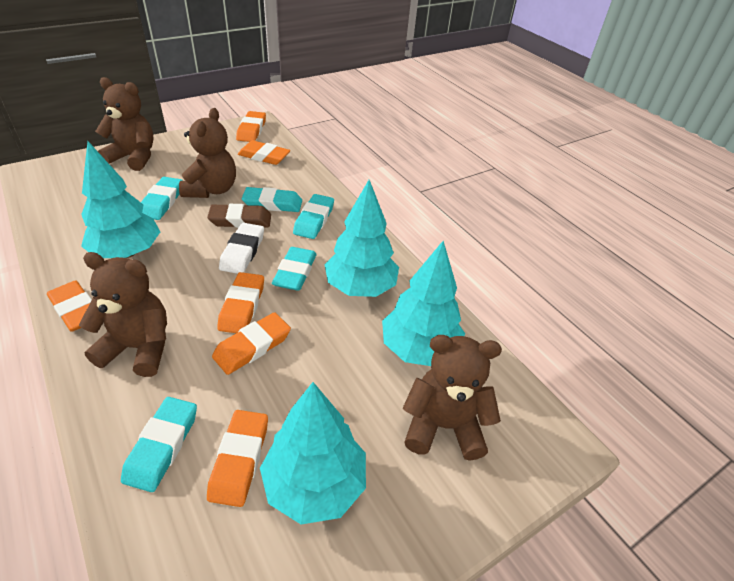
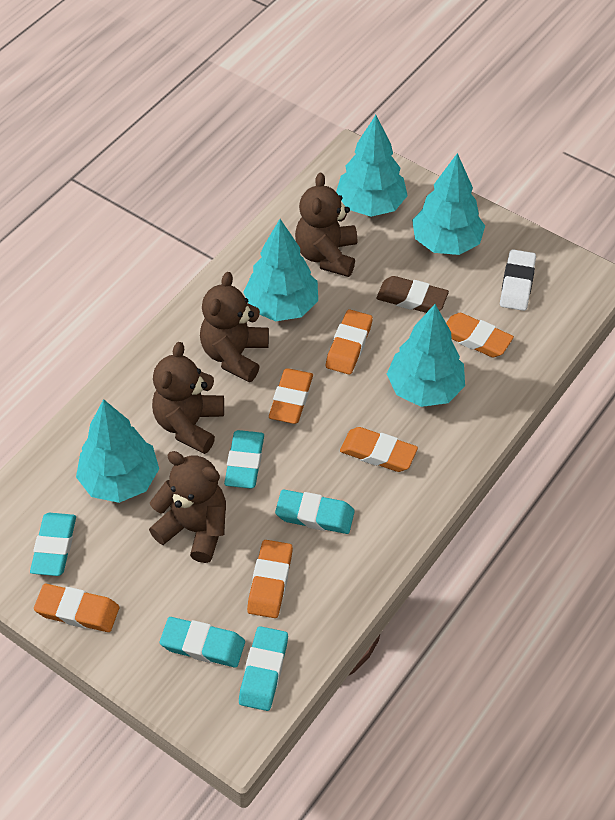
turquoise tree: 4 -> 5

